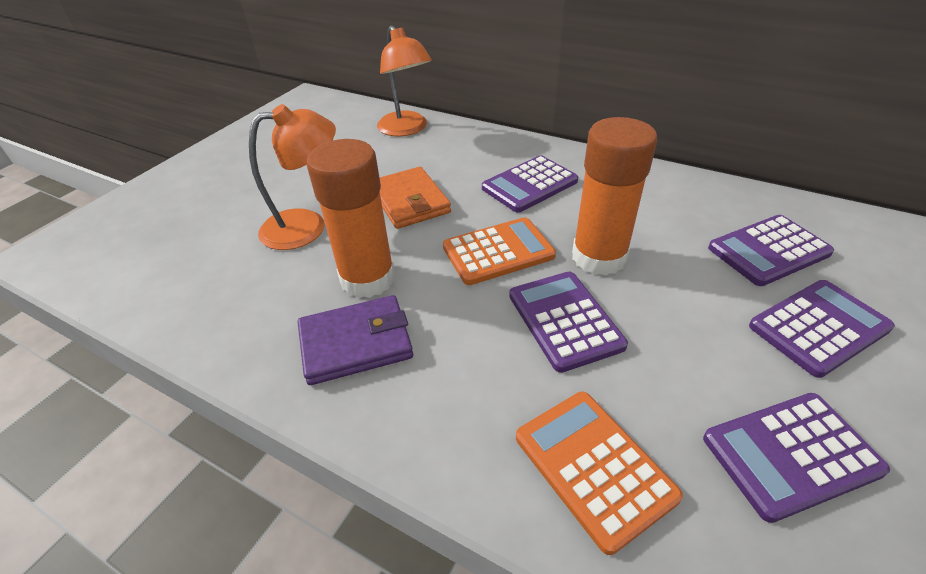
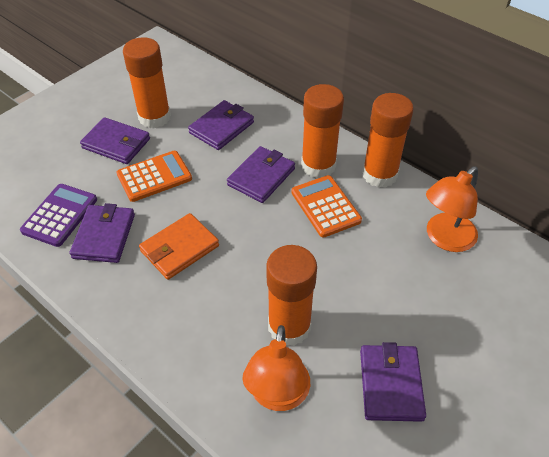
orange glue stick: 2 -> 4
purple calculator: 5 -> 1
purple wallet: 1 -> 5

